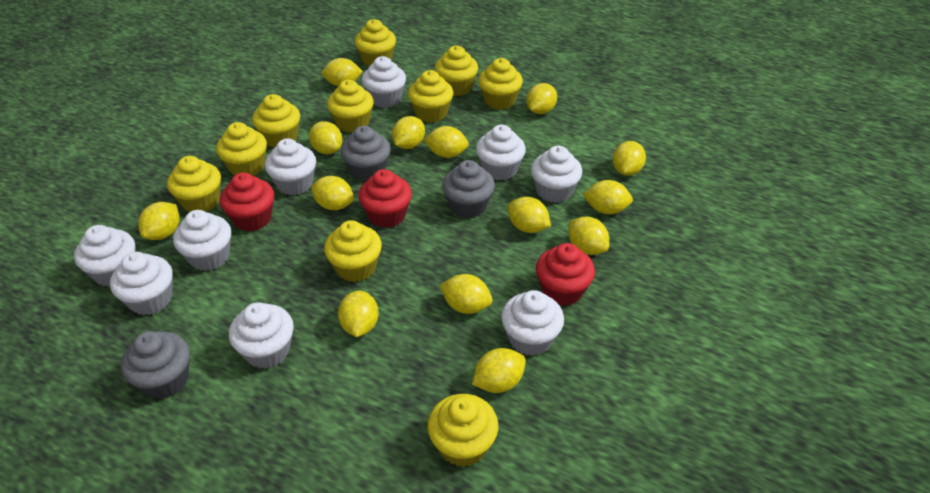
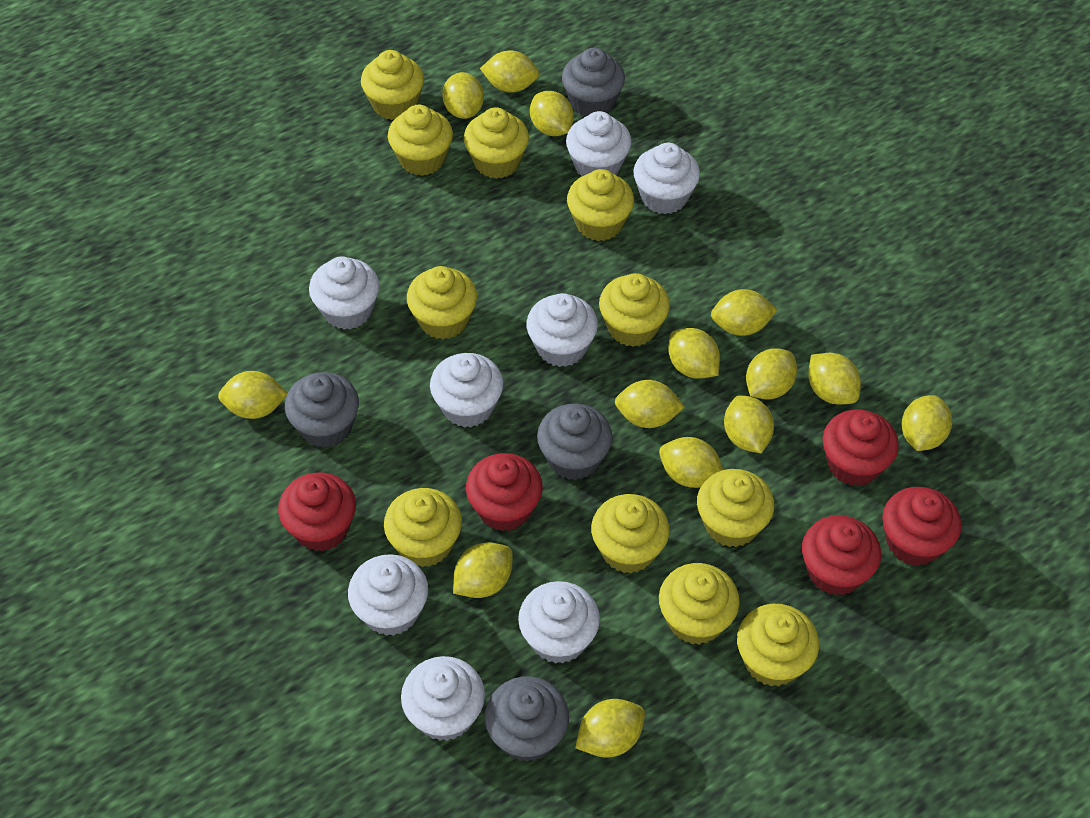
grey cupcake: 3 -> 4
red cupcake: 3 -> 5
white cupcake: 9 -> 8
yellow cupcake: 10 -> 11

